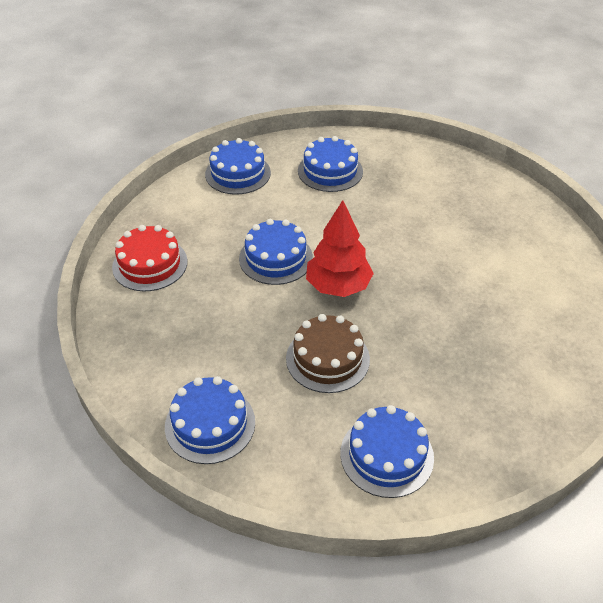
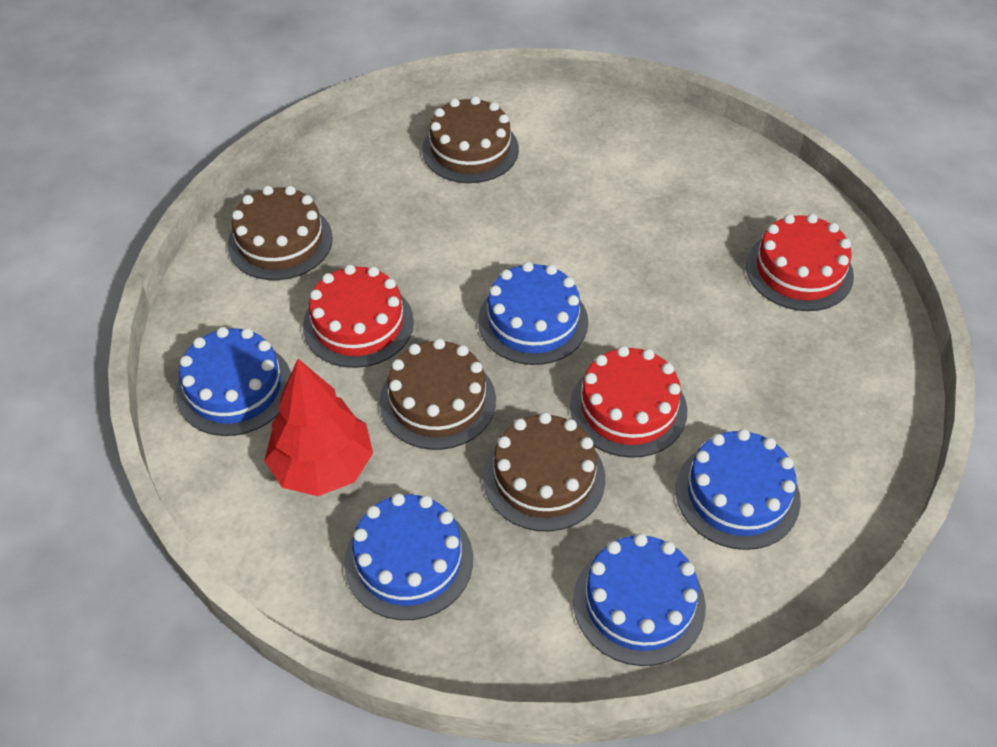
brown cake: 1 -> 4
red cake: 1 -> 3

